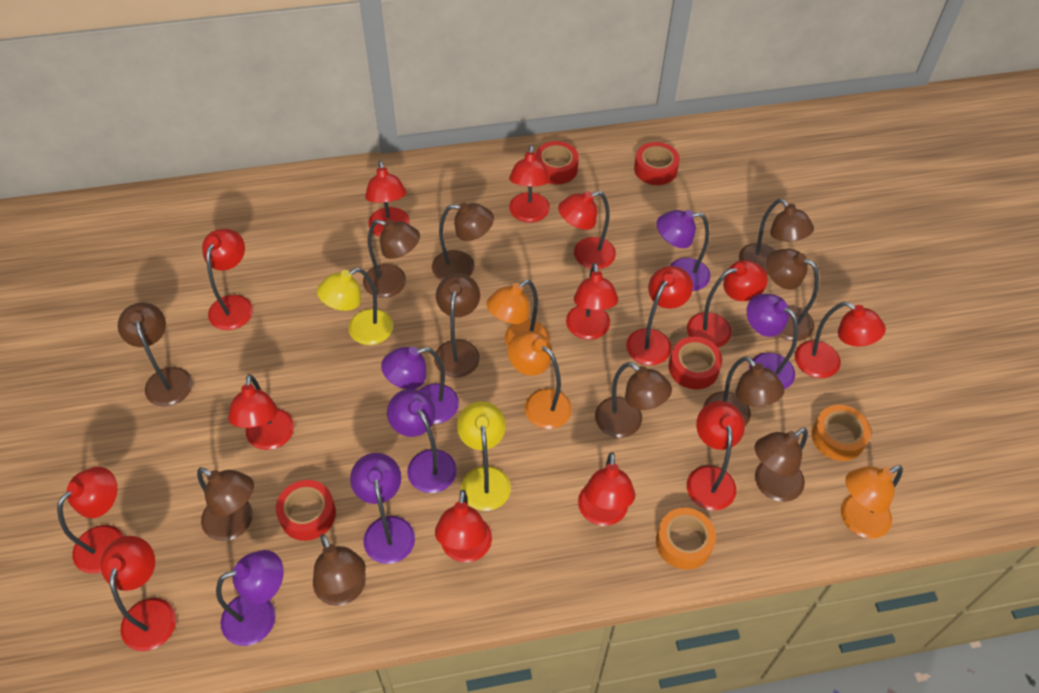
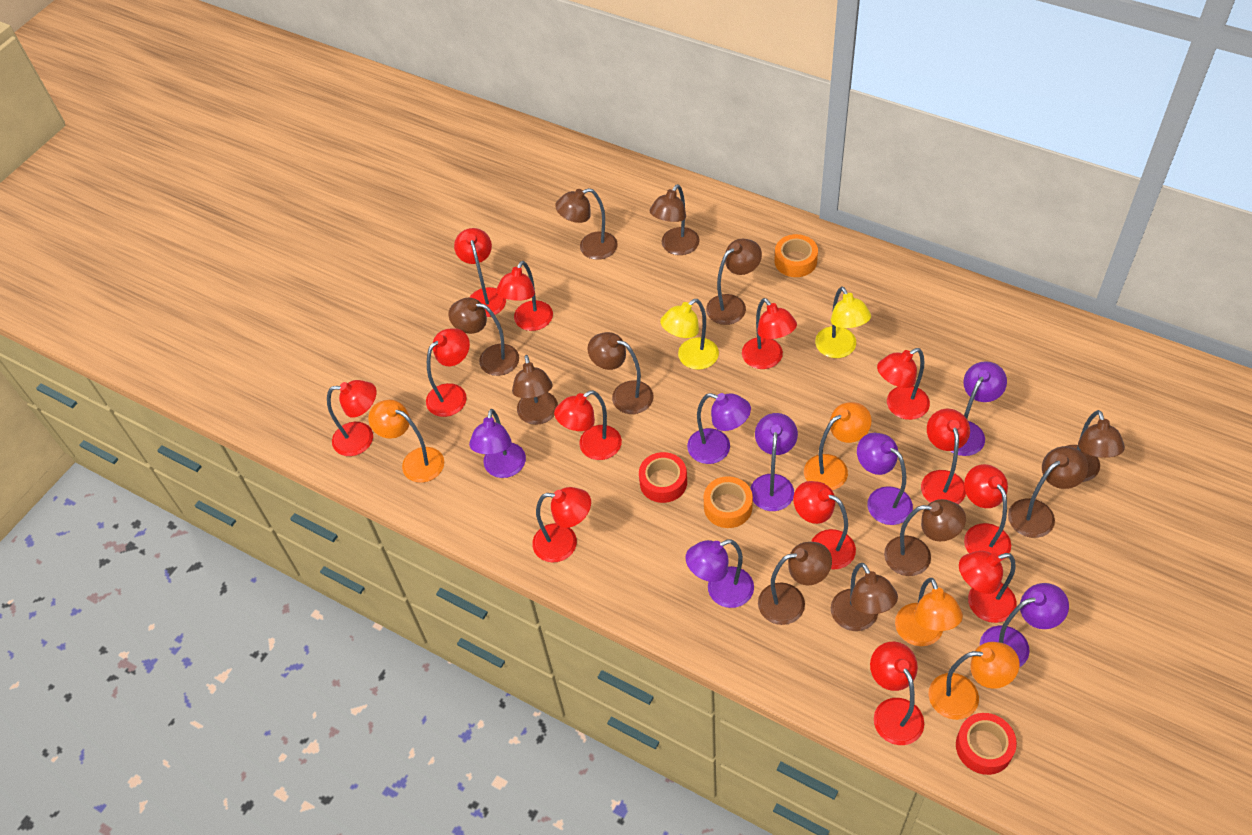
orange lamp: 3 -> 4
purple lamp: 6 -> 7
red lamp: 14 -> 13
red tape: 4 -> 2

